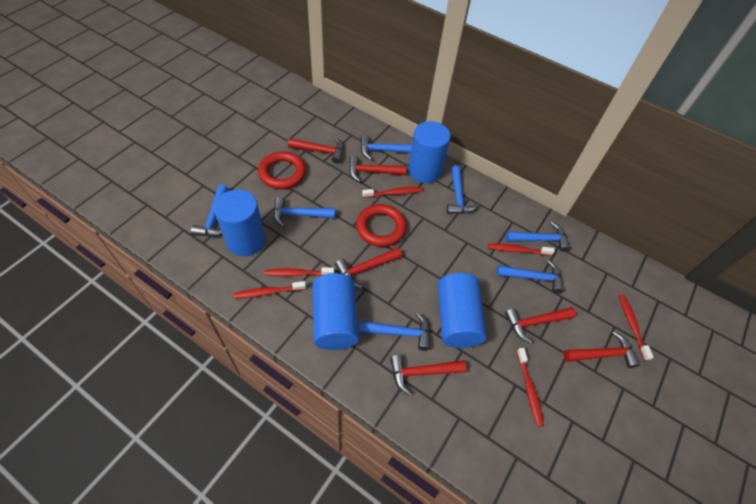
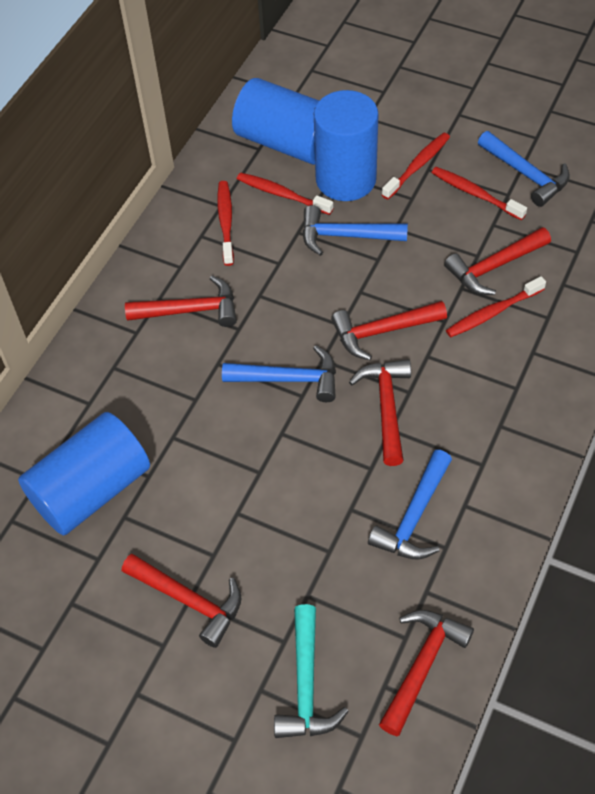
blue cylinder: 4 -> 3
blue hammer: 7 -> 4
red ring: 2 -> 0
red toothbrush: 6 -> 5
turquoise hammer: 0 -> 1

